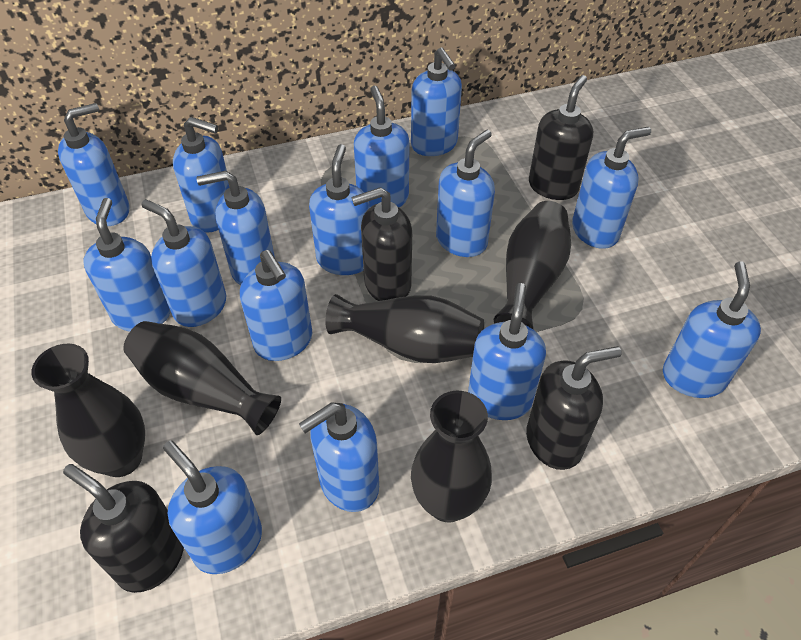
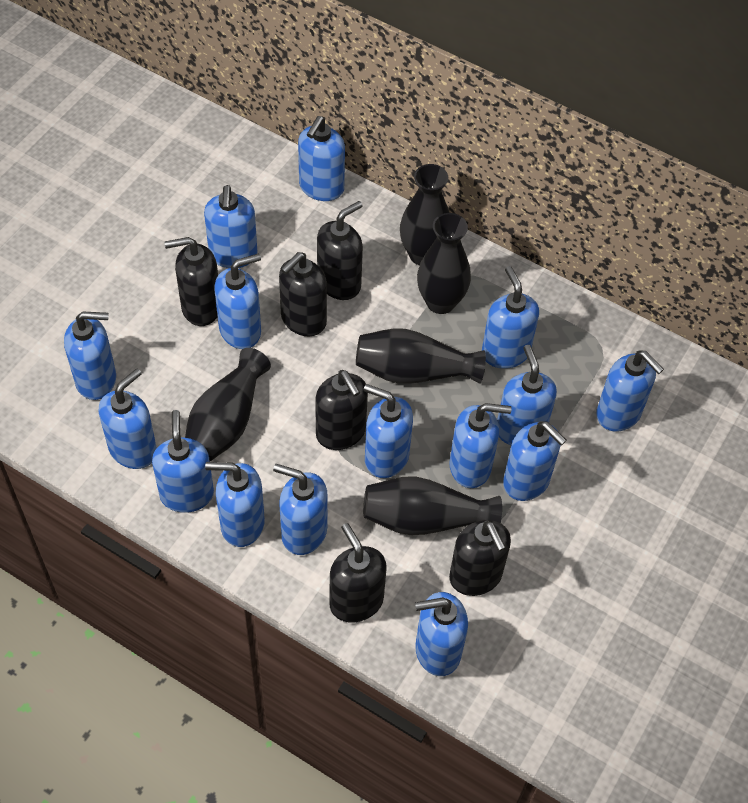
black soap dispenser: 4 -> 6

